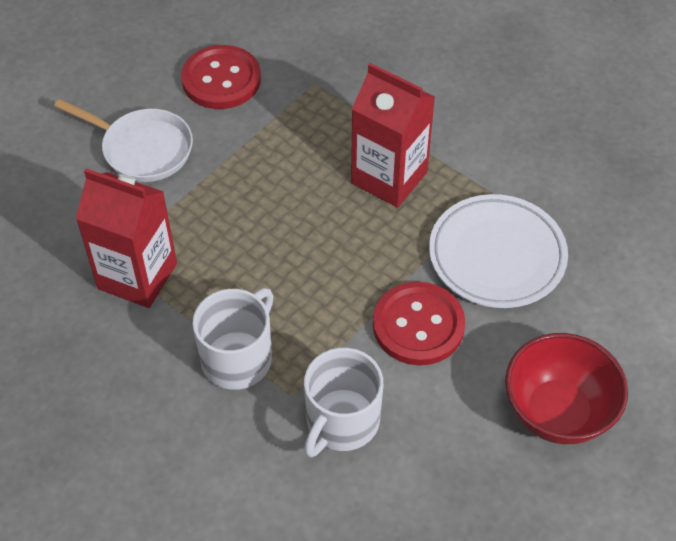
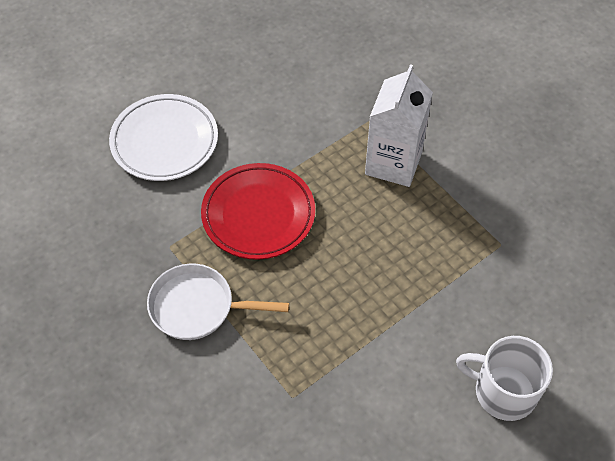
red bowl: 1 -> 0
red button: 2 -> 0
red carton: 2 -> 0
red plate: 0 -> 1
white carton: 0 -> 1
white mug: 2 -> 1

